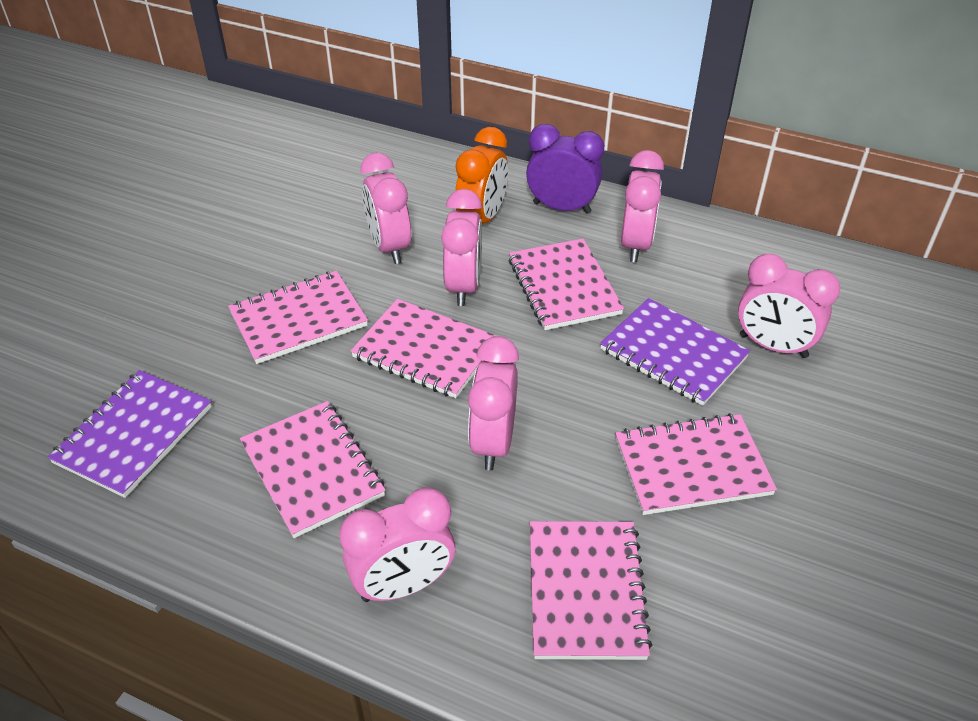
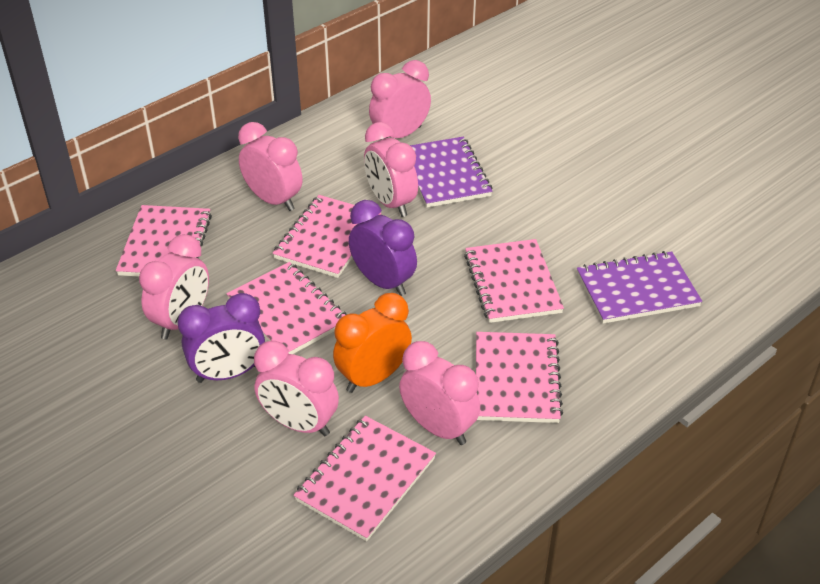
purple clock: 1 -> 2

